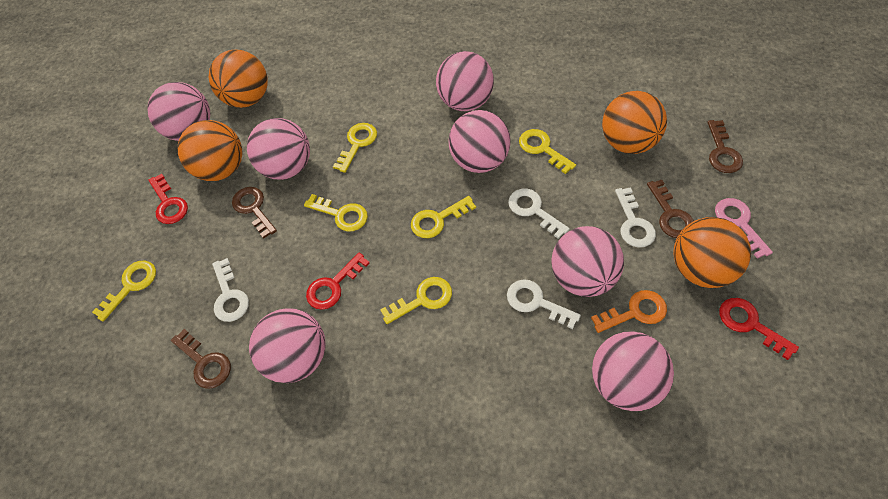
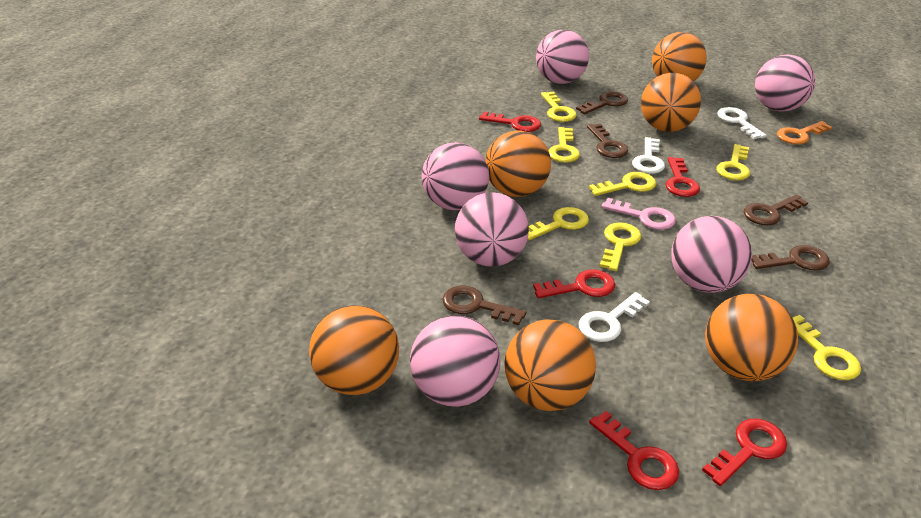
brown key: 4 -> 5
orange ball: 4 -> 6
pink ball: 7 -> 6
red key: 3 -> 5
white key: 4 -> 3
yellow key: 6 -> 7

